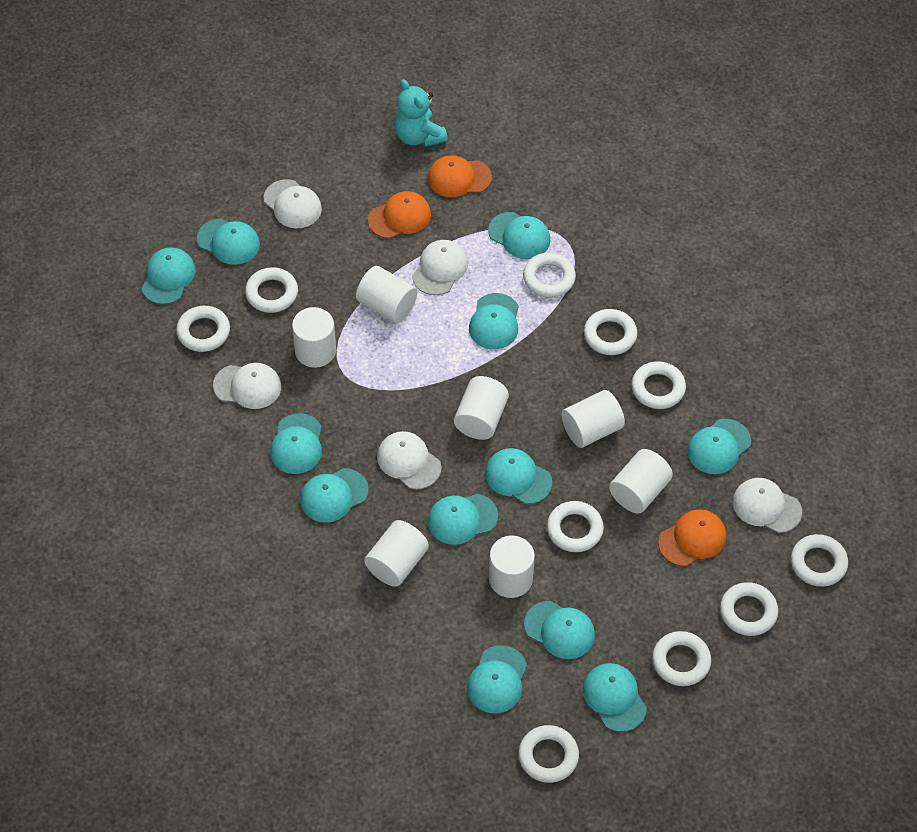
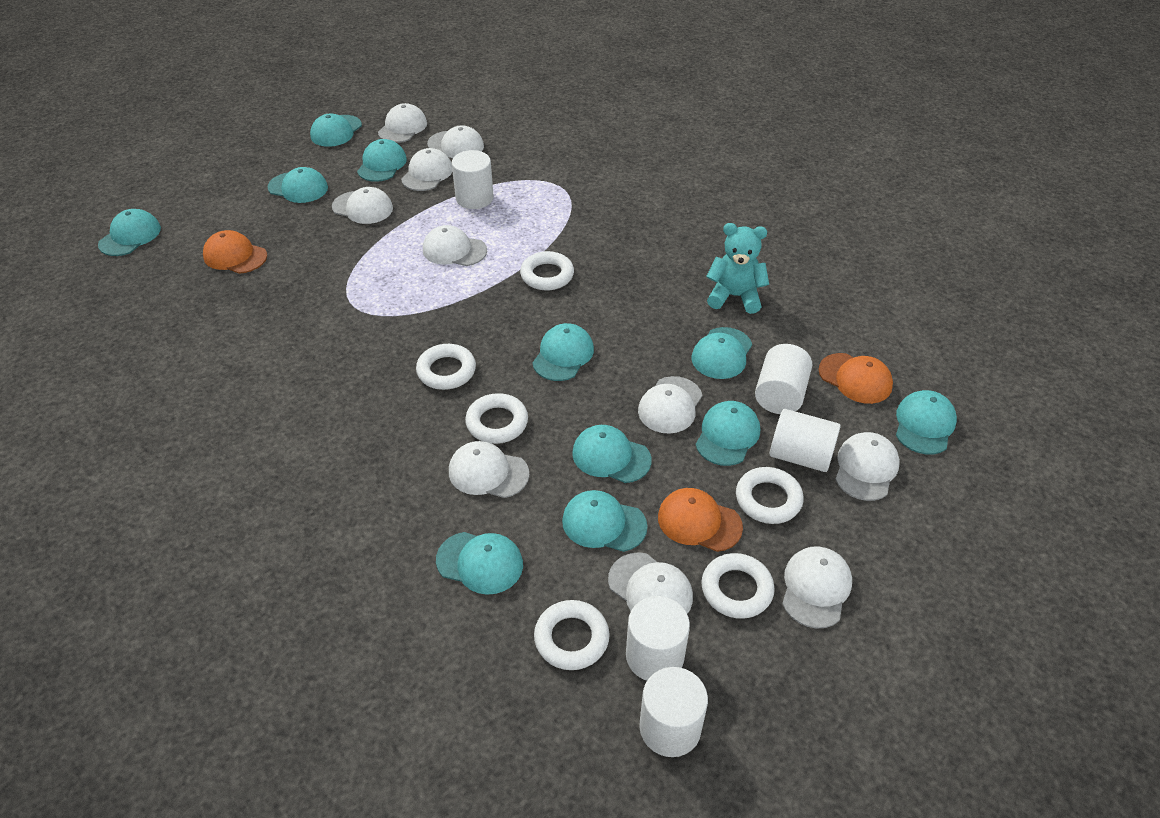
turquoise cap: 12 -> 11
white cap: 5 -> 10
white cylinder: 7 -> 5
white ring: 10 -> 6

